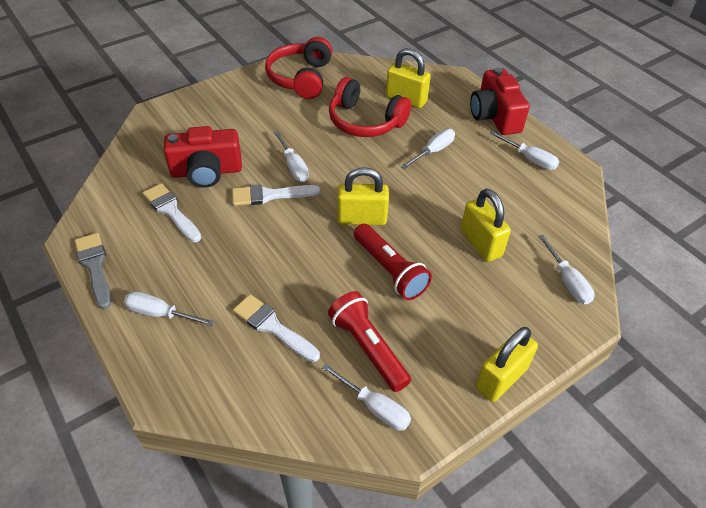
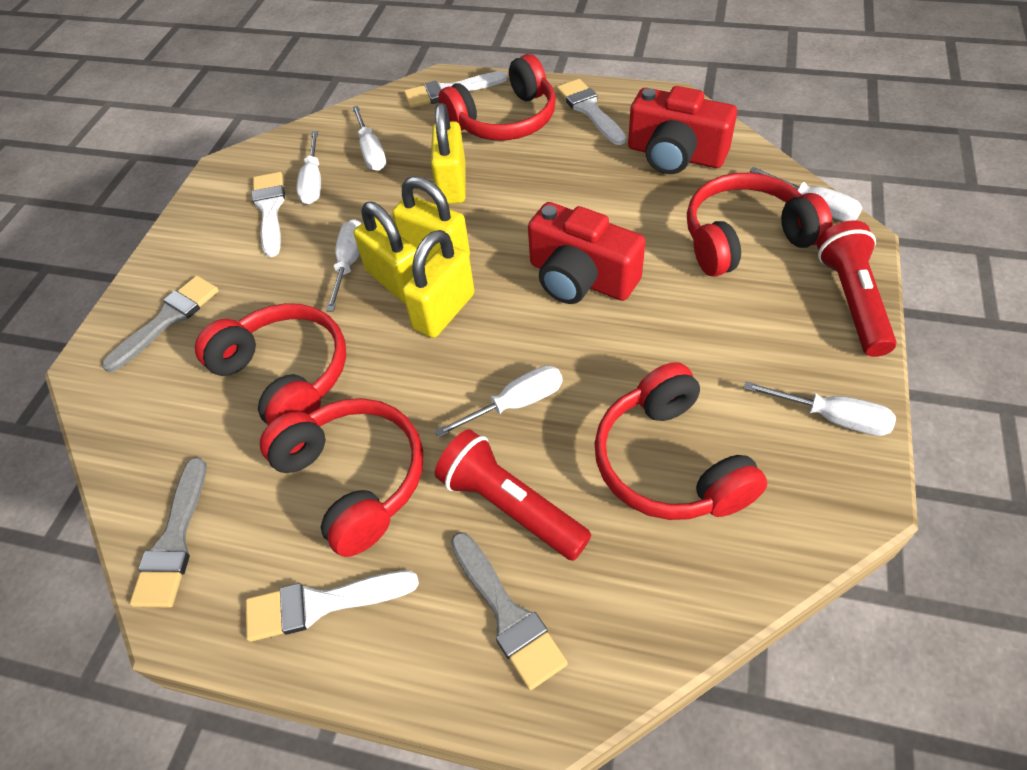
grey brush: 1 -> 3
red headphones: 2 -> 5
white brush: 3 -> 4

